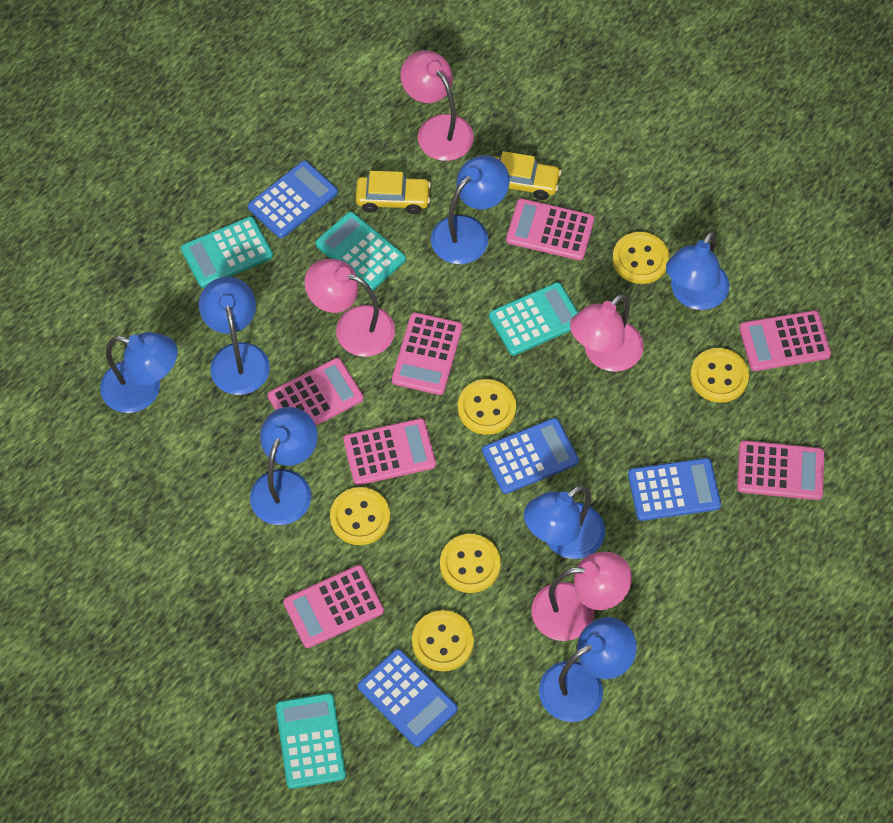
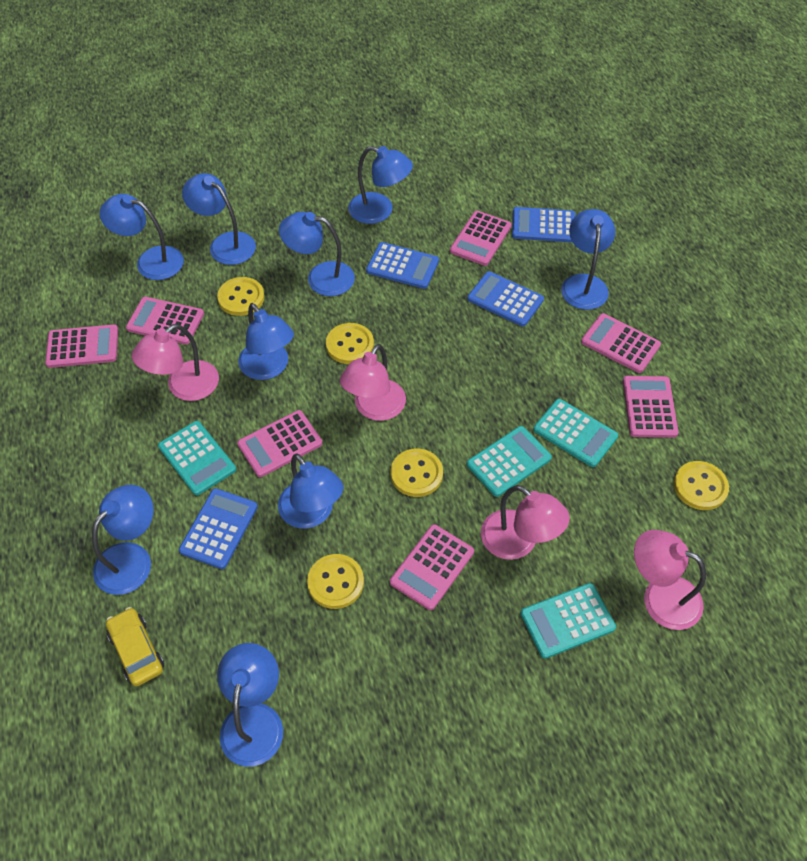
blue lamp: 7 -> 9
yellow button: 6 -> 5
yellow car: 2 -> 1

